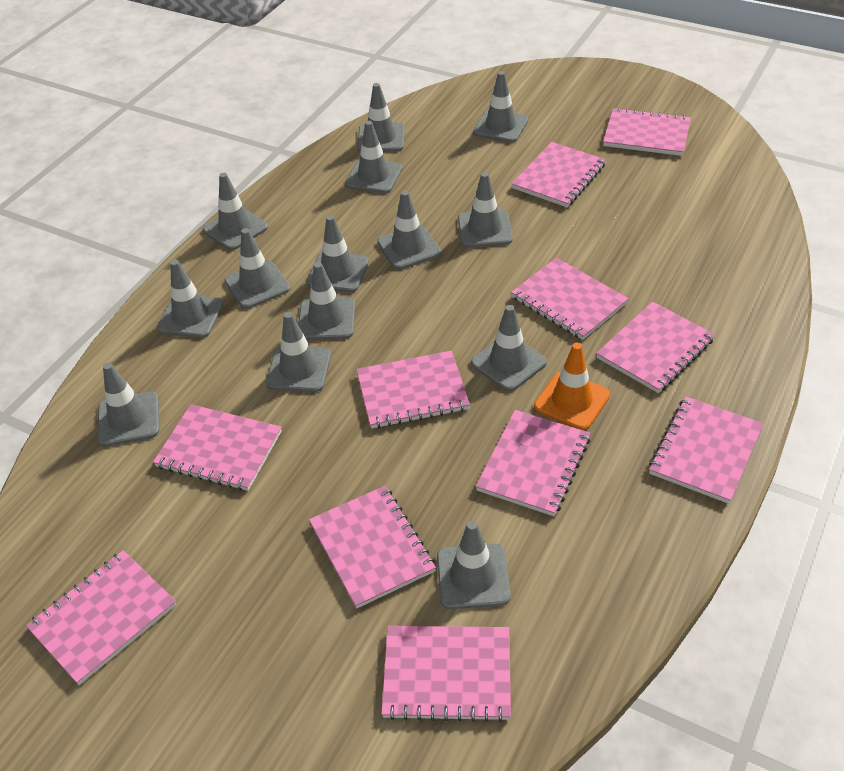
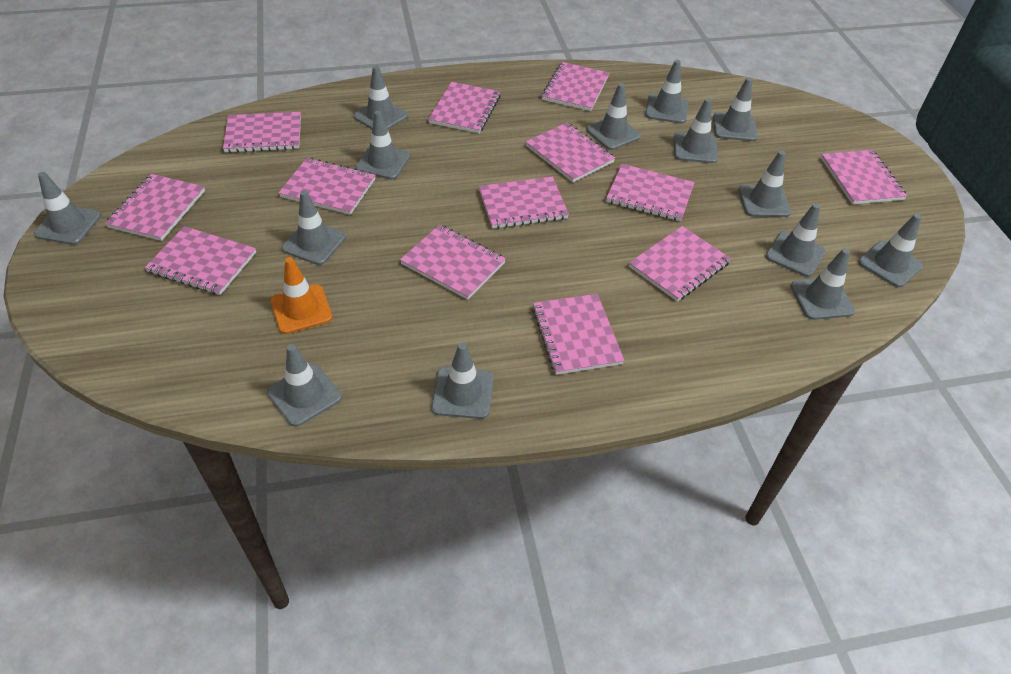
pink notebook: 11 -> 13

